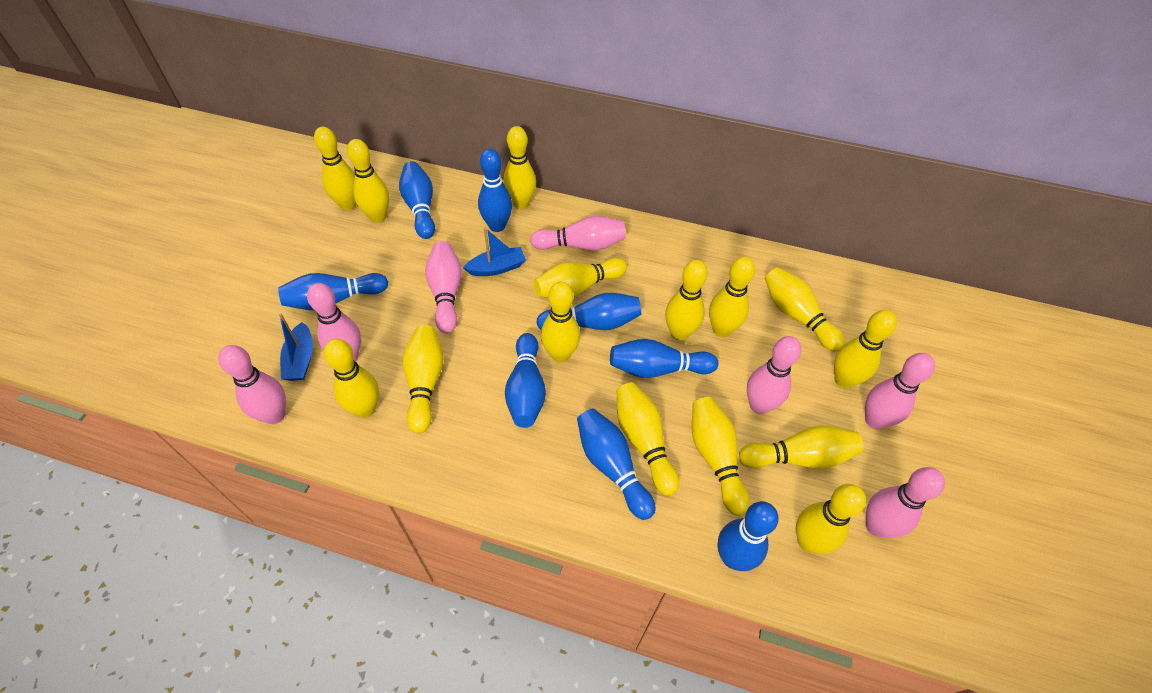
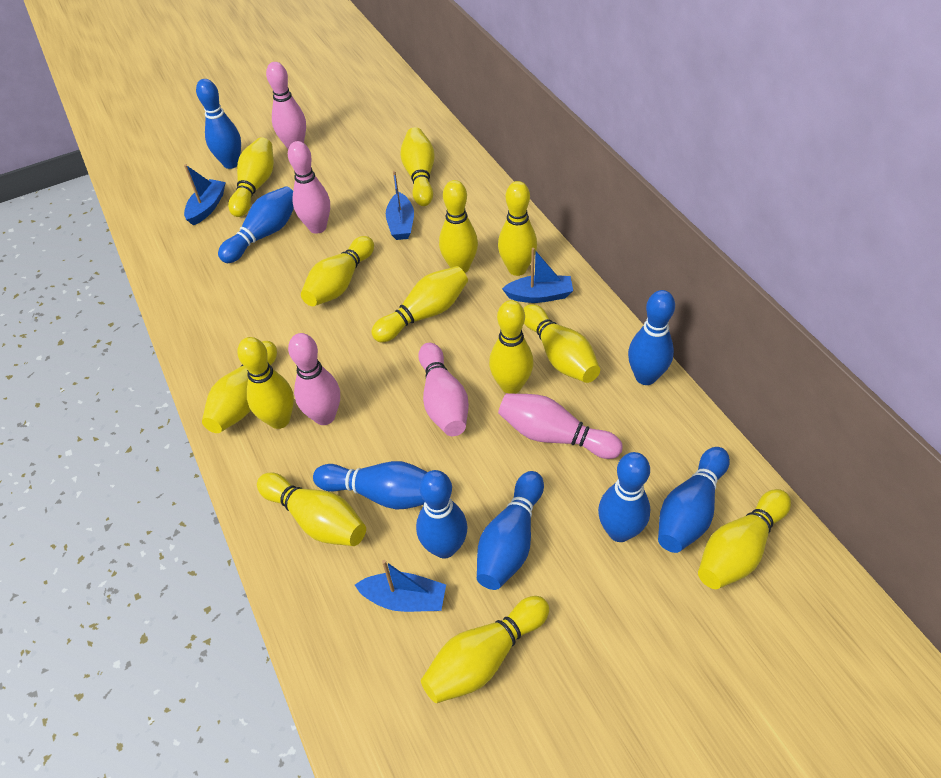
blue boat: 2 -> 4
pink bowling pin: 7 -> 5
yellow bowling pin: 15 -> 13

